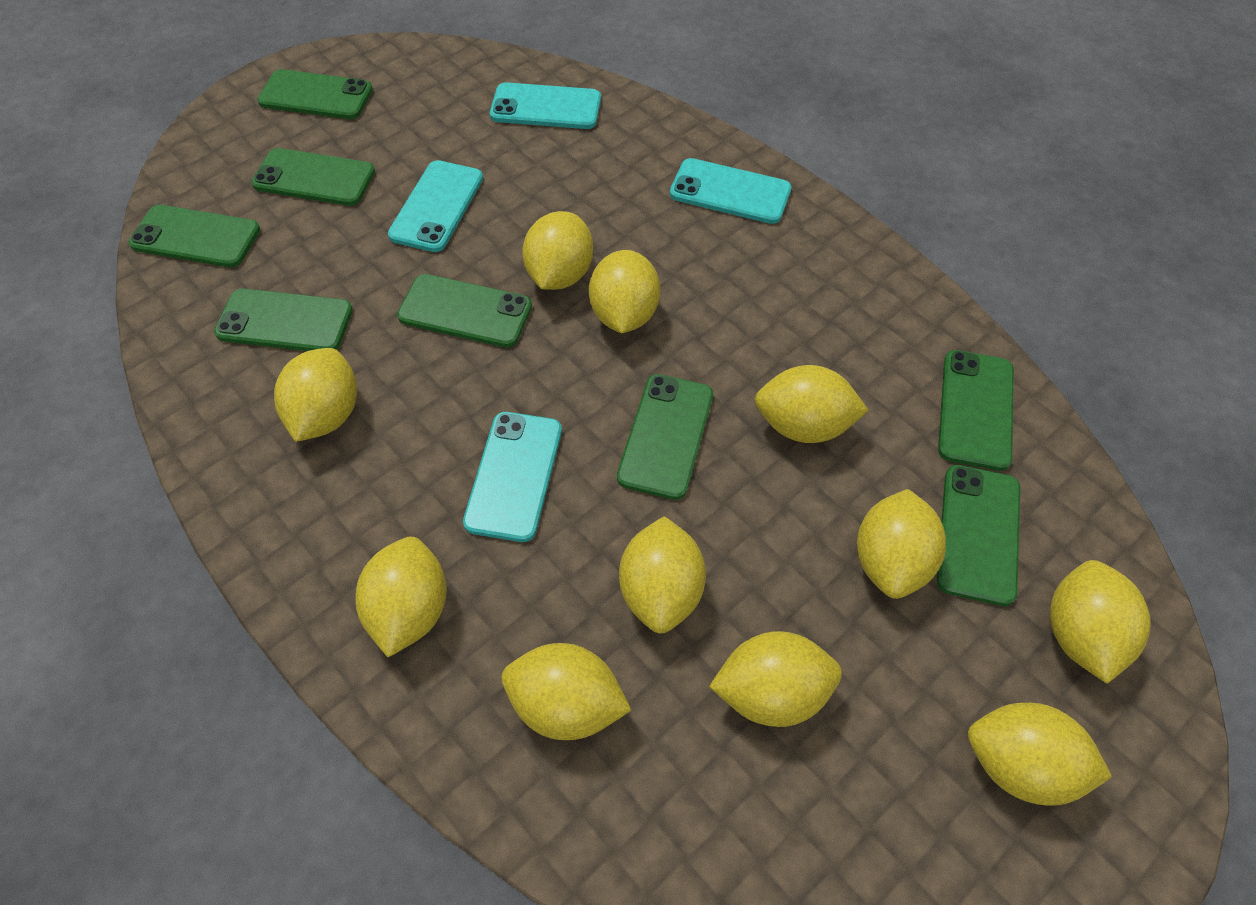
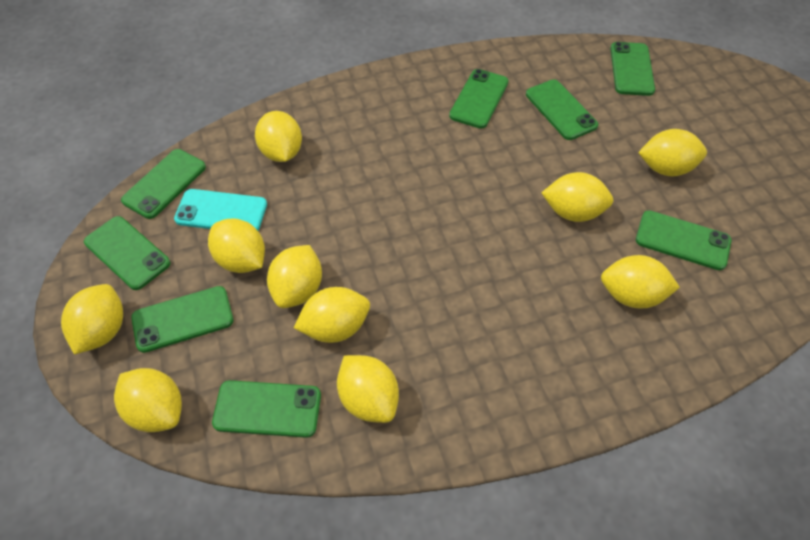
turquoise phone: 4 -> 1
yellow lemon: 11 -> 10

